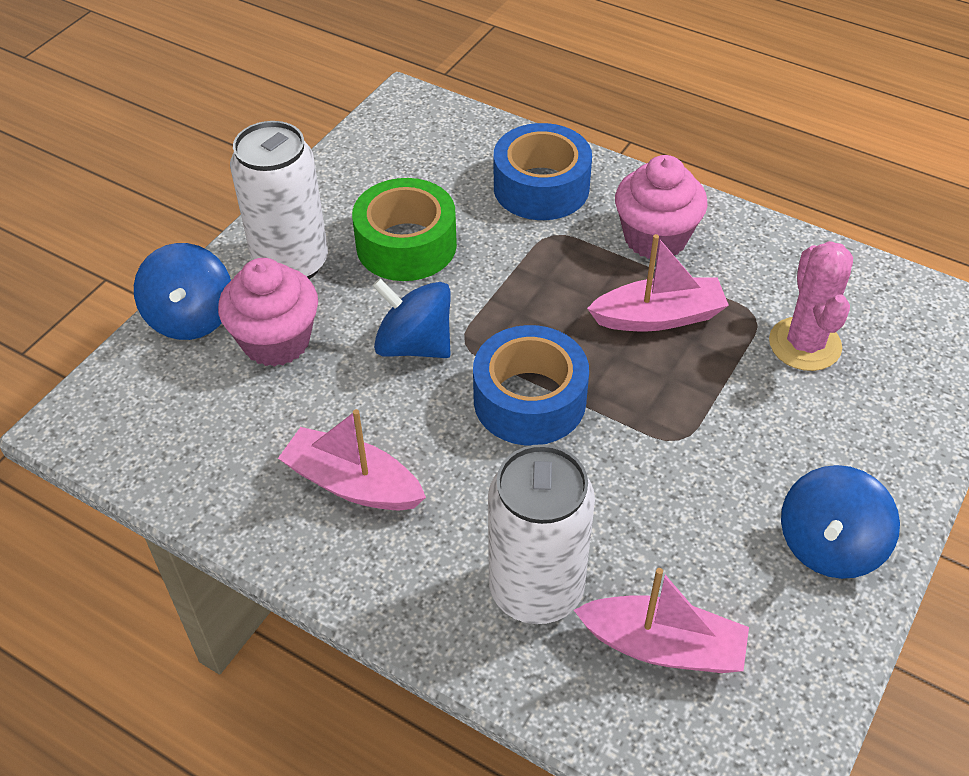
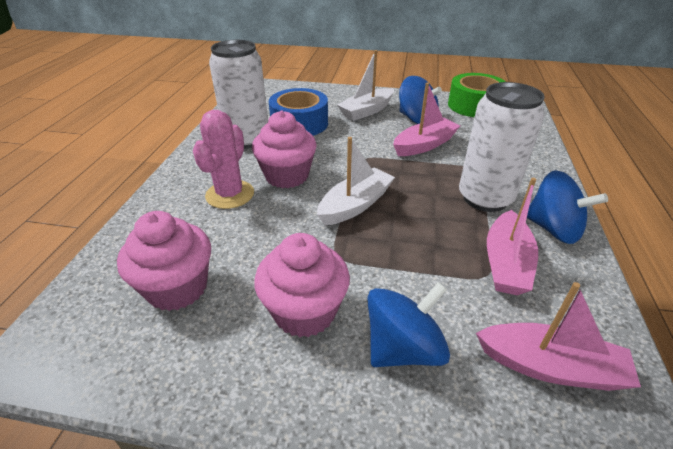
blue tape: 2 -> 1
pink cupcake: 2 -> 3
white boat: 0 -> 2

